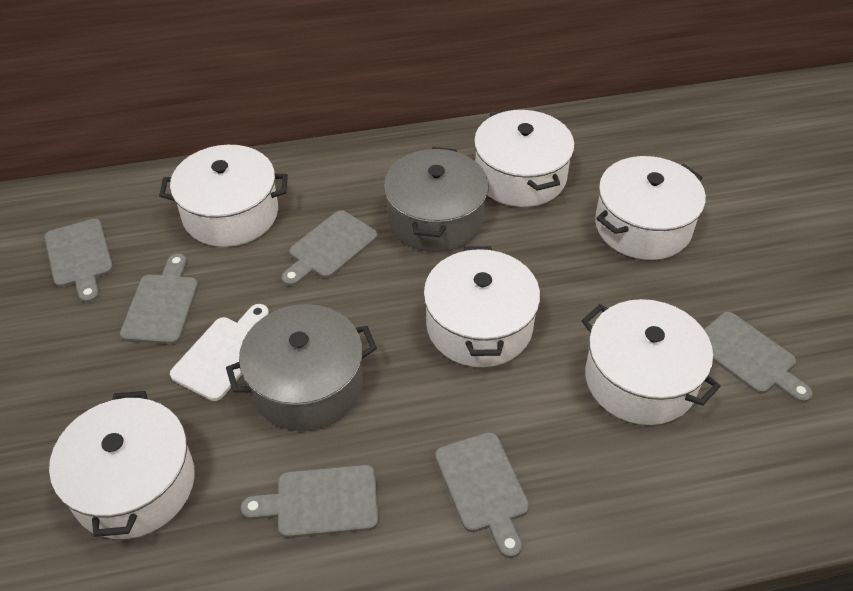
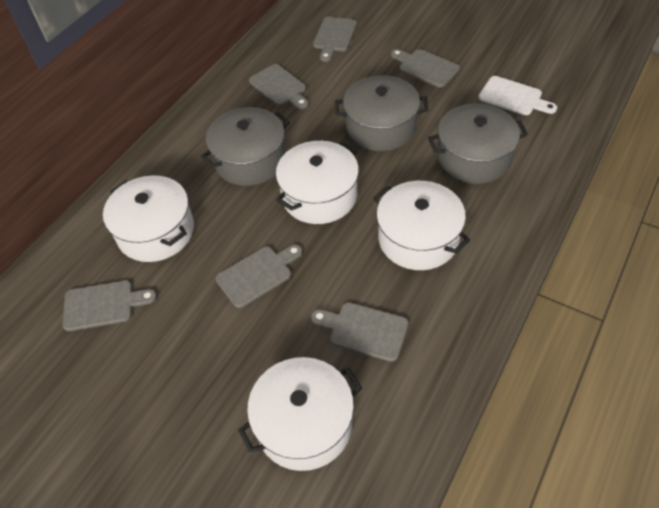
grey pot: 2 -> 3
white pot: 6 -> 4

